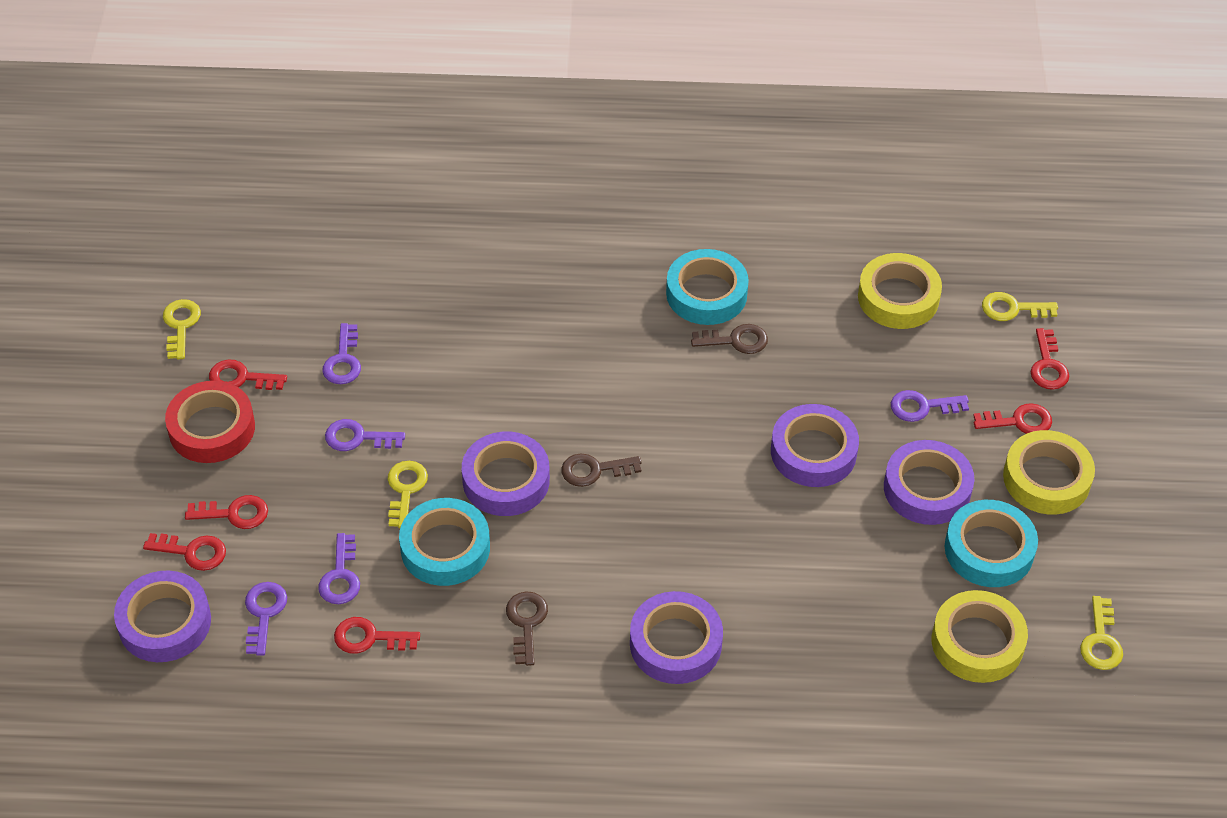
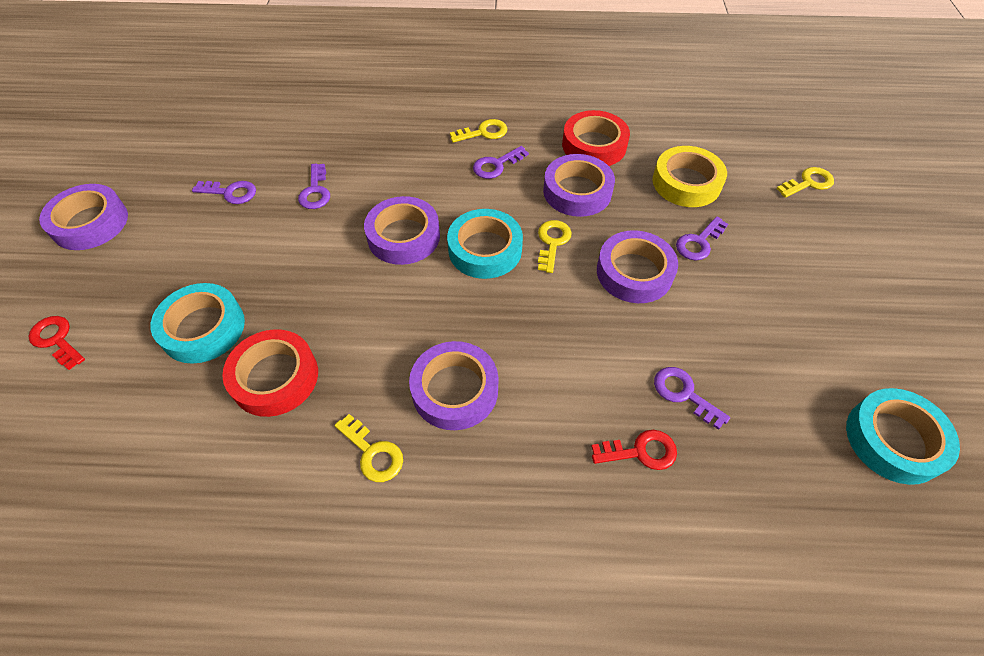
brown key: 3 -> 0
red key: 6 -> 2
red tape: 1 -> 2
yellow tape: 3 -> 1

